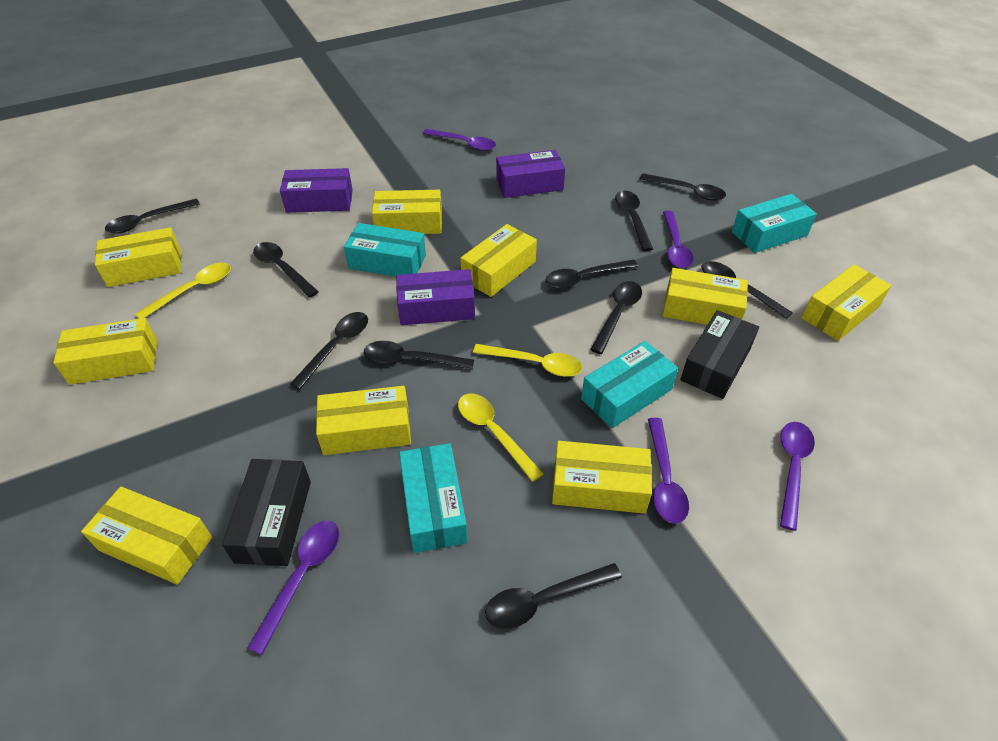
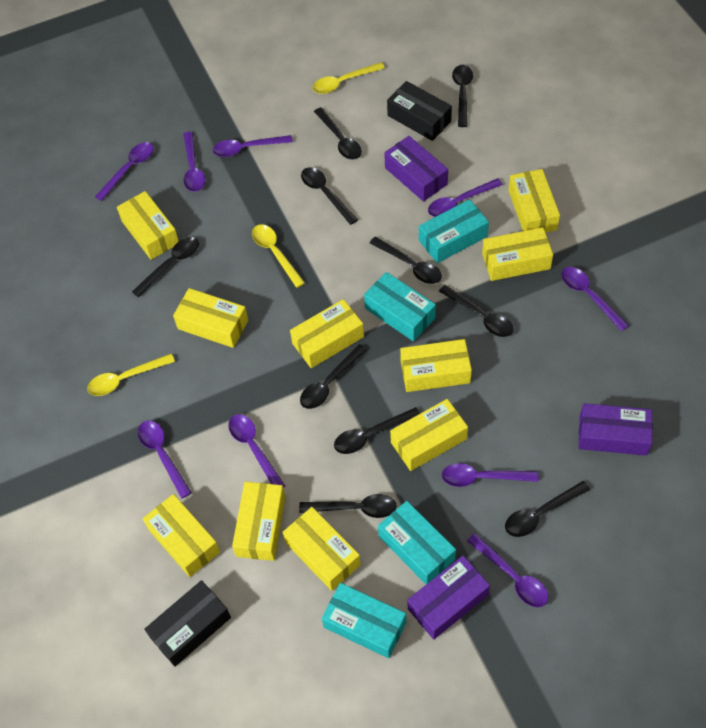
purple spoon: 5 -> 9
yellow box: 9 -> 10

